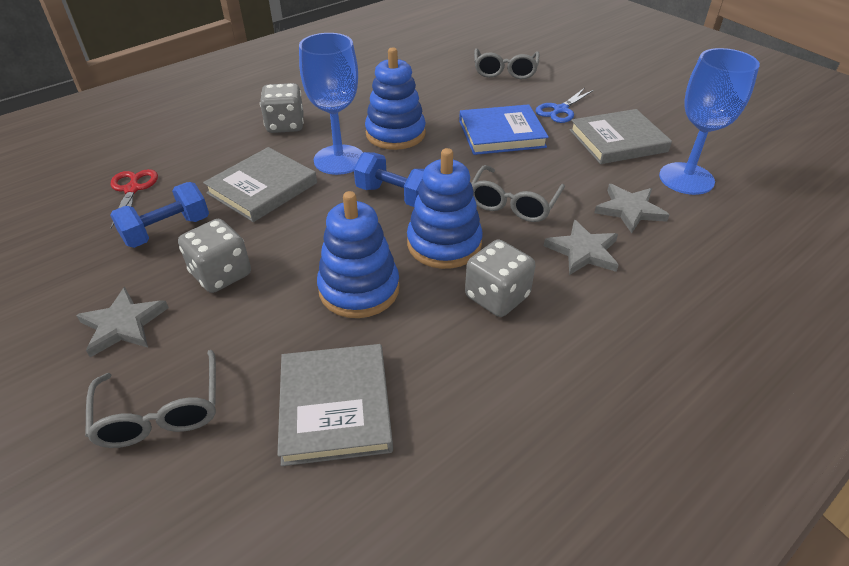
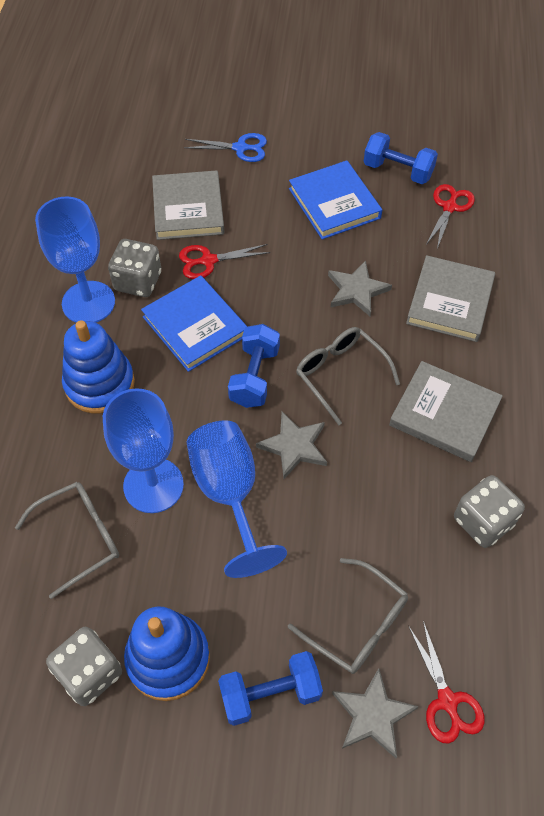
blue book: 1 -> 2
blue dumbbell: 2 -> 3
blue goblet: 2 -> 3
blue stacking toy: 3 -> 2
red scissors: 1 -> 3

